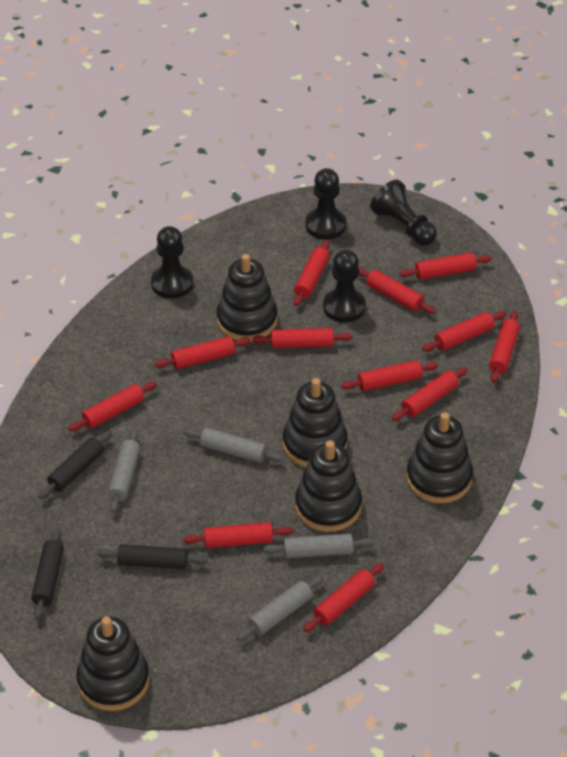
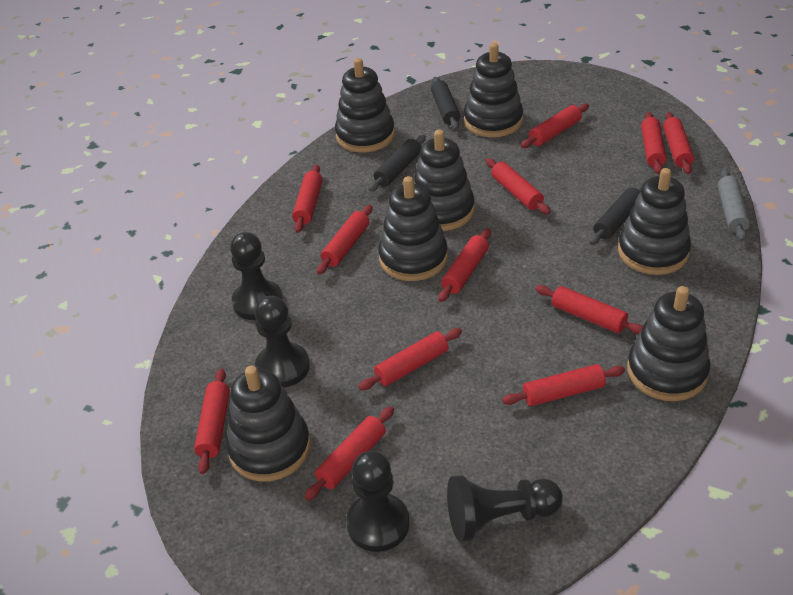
black stacking toy: 5 -> 7
grey rolling pin: 4 -> 1

